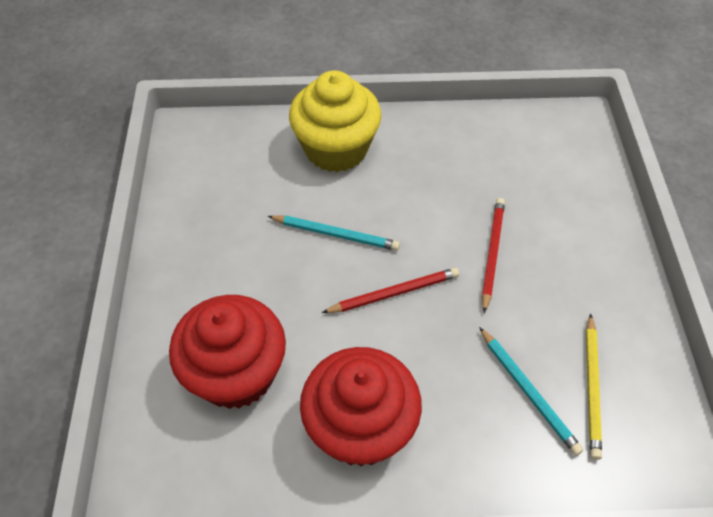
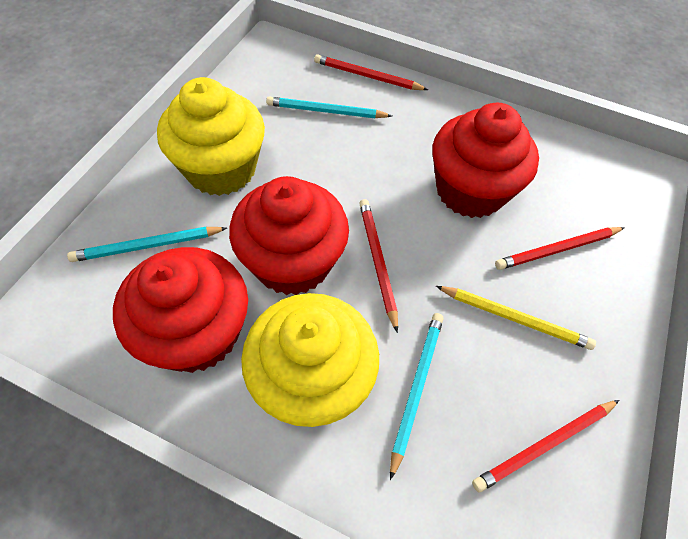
red cupcake: 2 -> 3
red pencil: 2 -> 4
turquoise pencil: 2 -> 3
yellow cupcake: 1 -> 2

